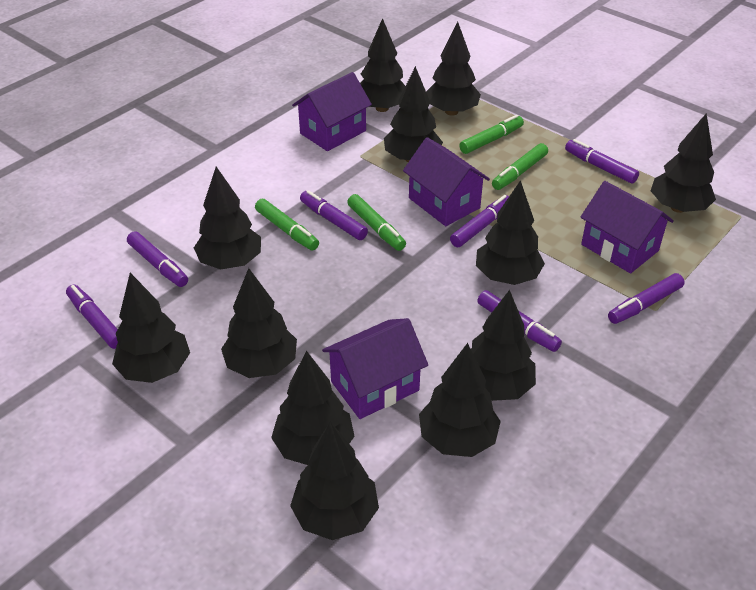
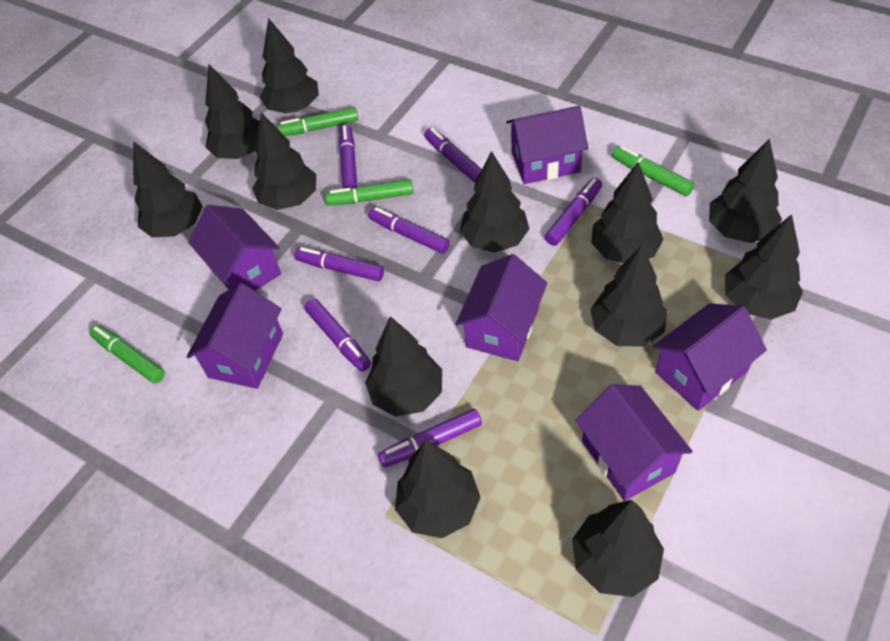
purple house: 4 -> 6

